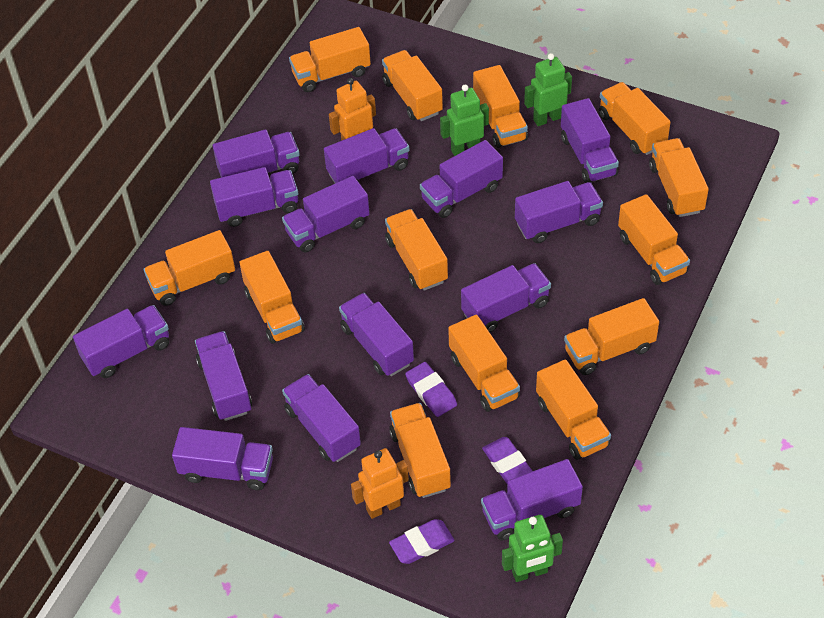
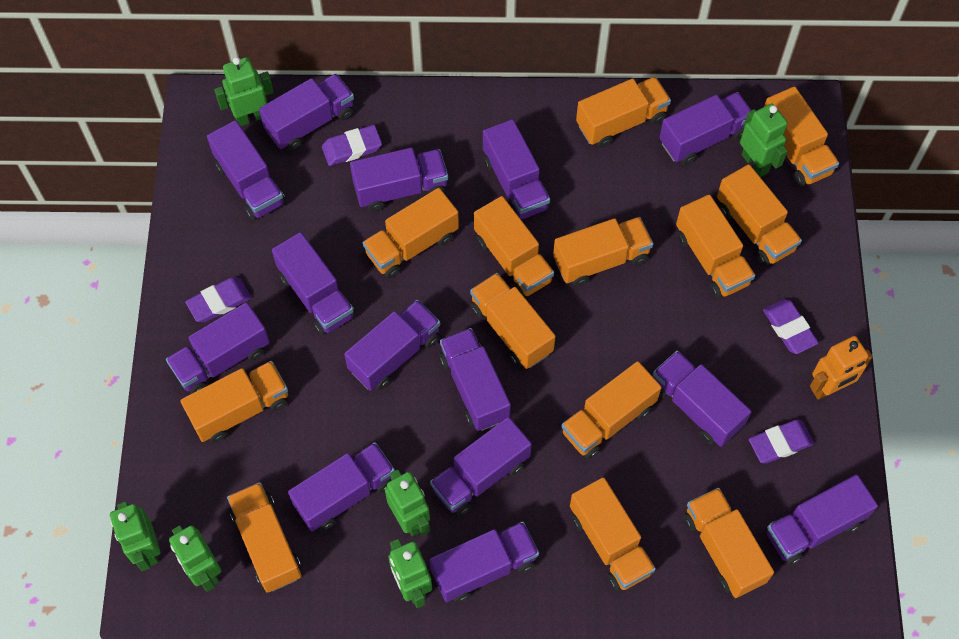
green robot: 3 -> 6
orange robot: 2 -> 1
purple eraser: 3 -> 4

